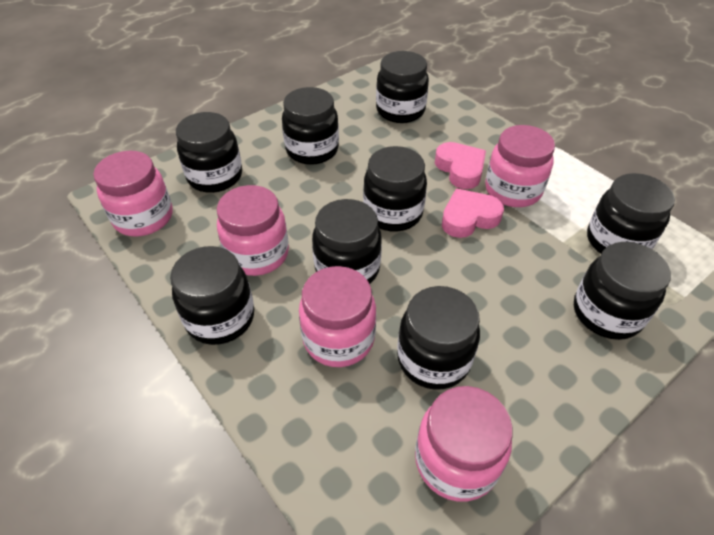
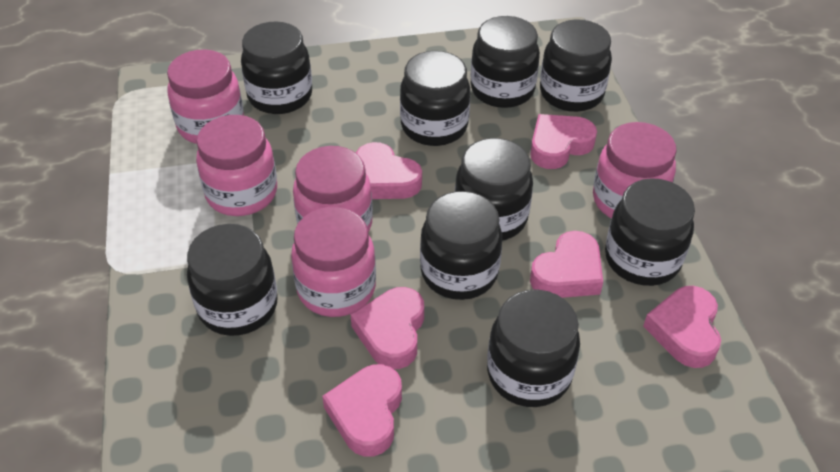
pink heart: 2 -> 6

